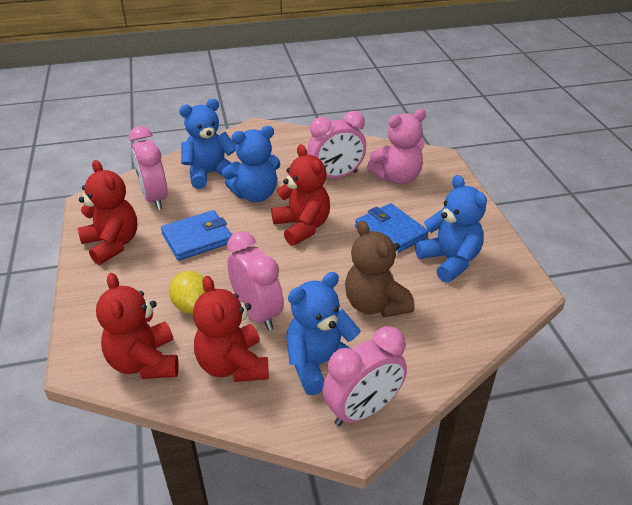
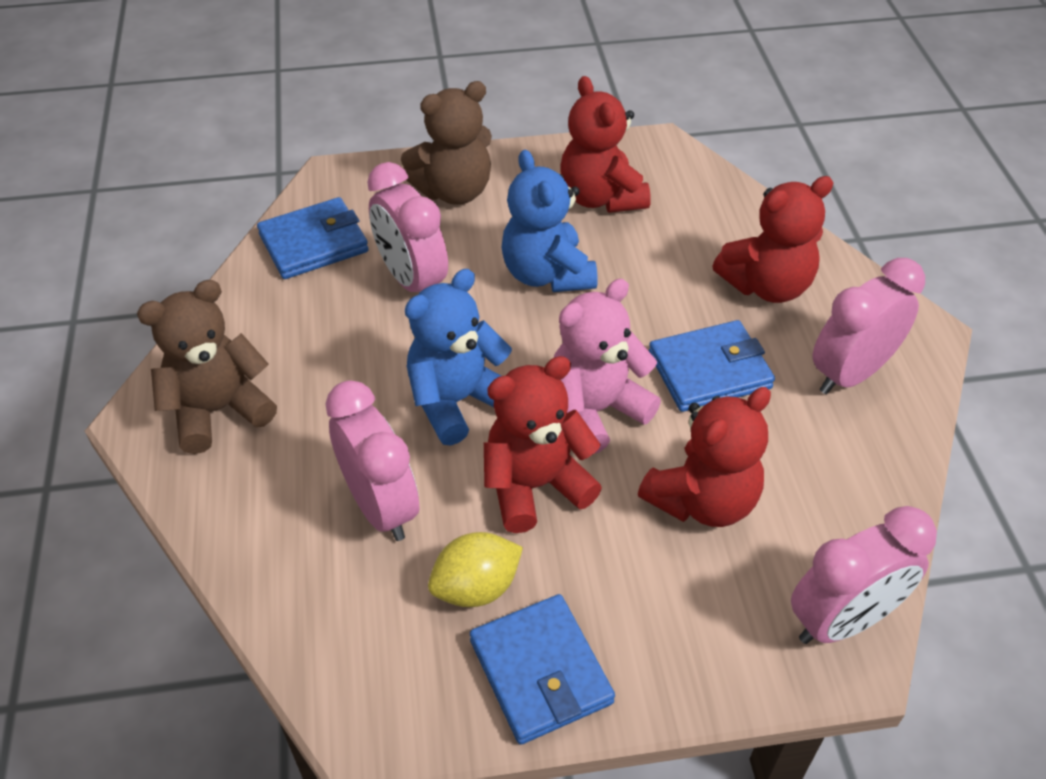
blue teddy bear: 4 -> 2
blue wallet: 2 -> 3
brown teddy bear: 1 -> 2

